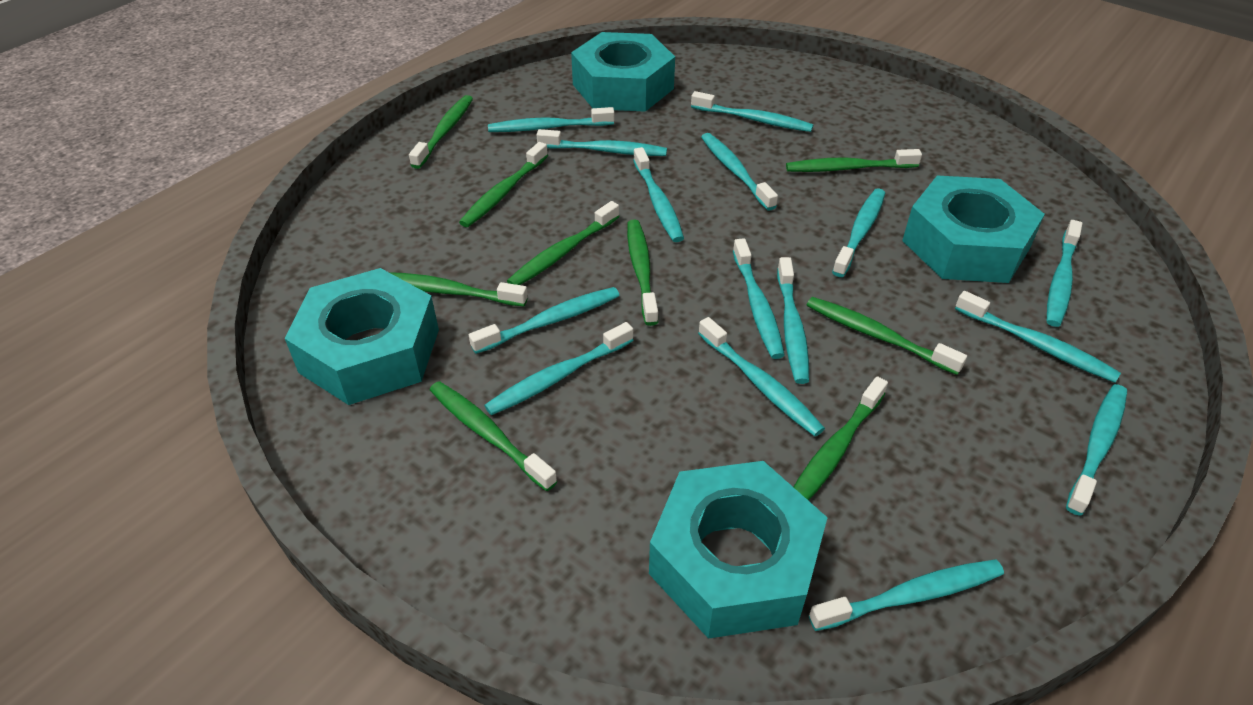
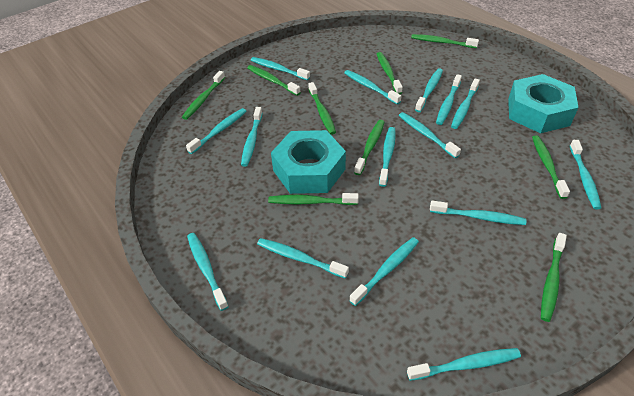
turquoise nut: 4 -> 2

